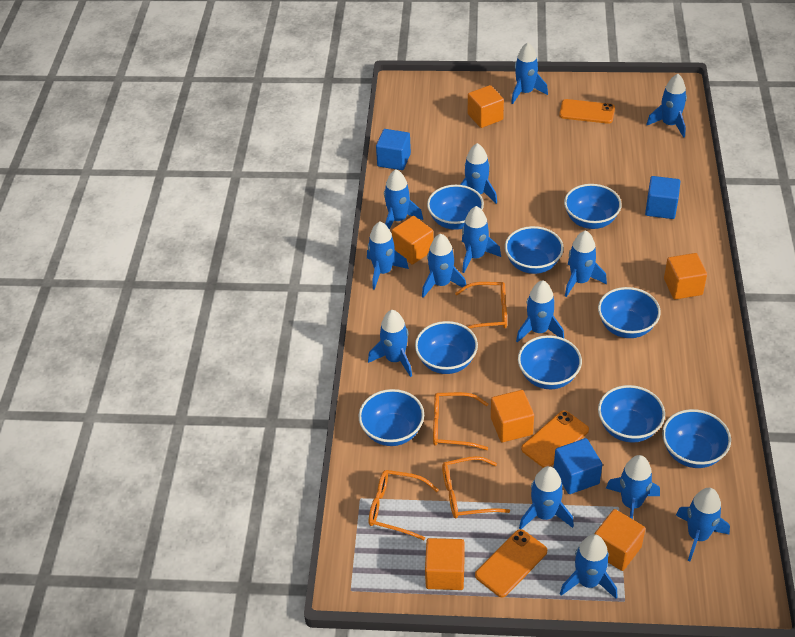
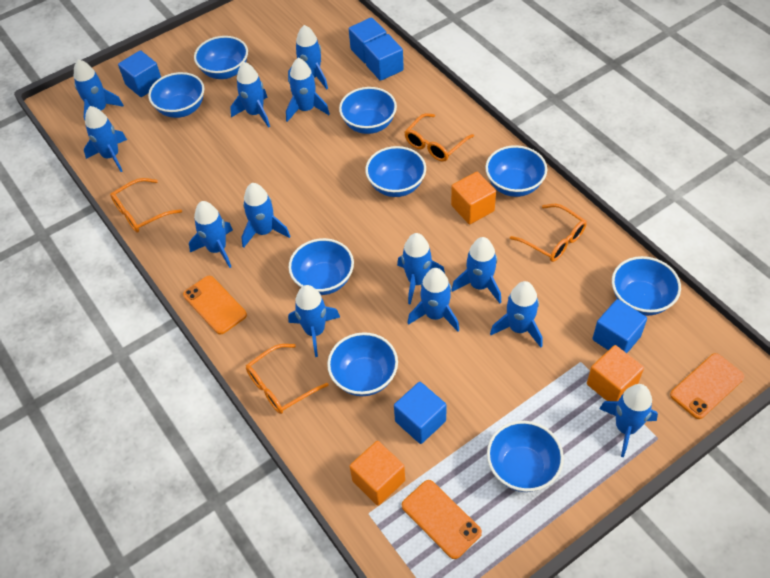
blue cube: 3 -> 5
blue rocket: 14 -> 13
orange cube: 6 -> 3

